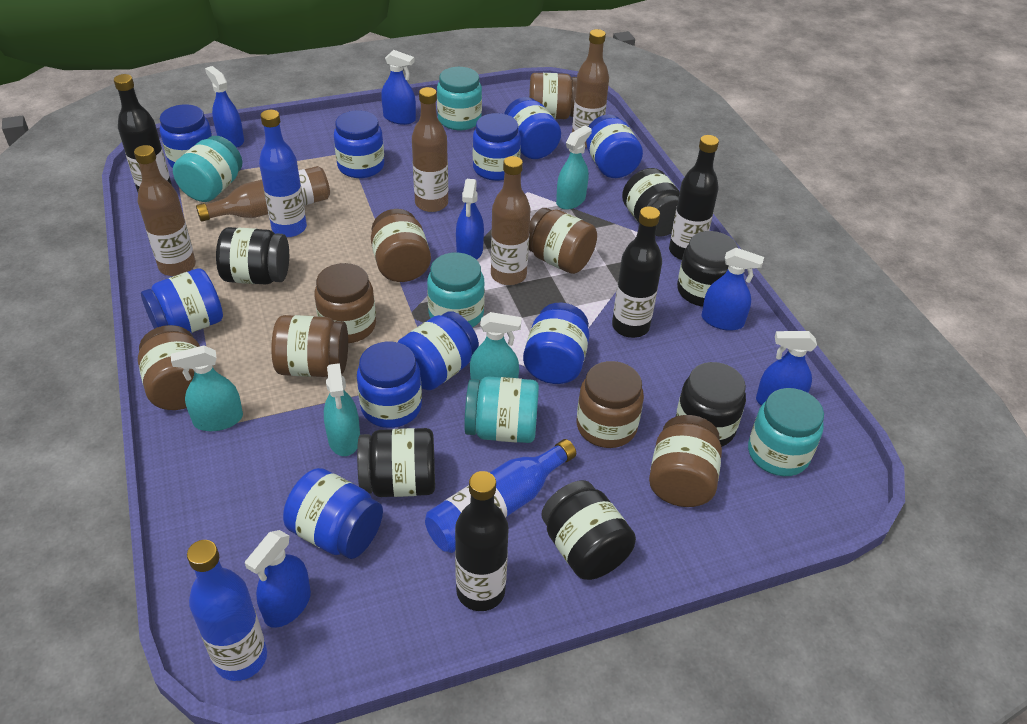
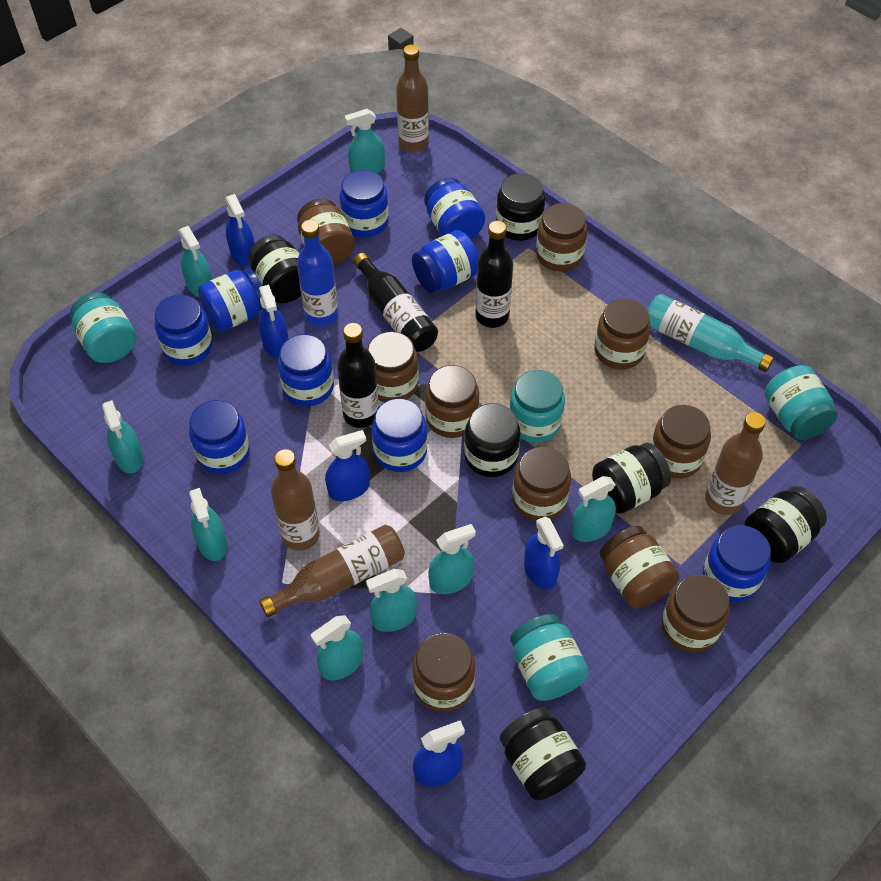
black bottle: 4 -> 3
blue bottle: 3 -> 1
blue jar: 10 -> 9
blue spray bottle: 6 -> 5
brown bottle: 5 -> 4
brown jar: 8 -> 10
turquoise bottle: 0 -> 1
turquoise jar: 5 -> 4
turquoise spray bottle: 4 -> 8

